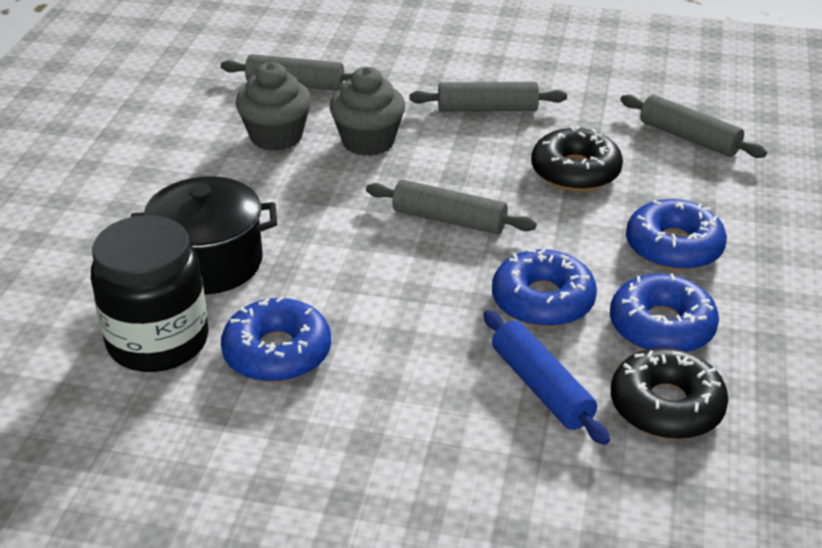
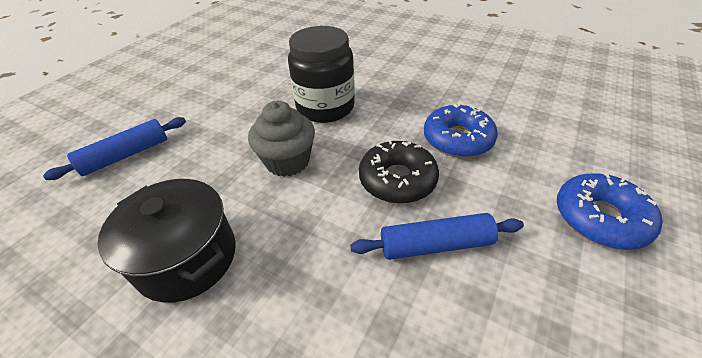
black donut: 2 -> 1
blue donut: 4 -> 2
blue rolling pin: 1 -> 2
grey cupcake: 2 -> 1
grey rolling pin: 4 -> 0

